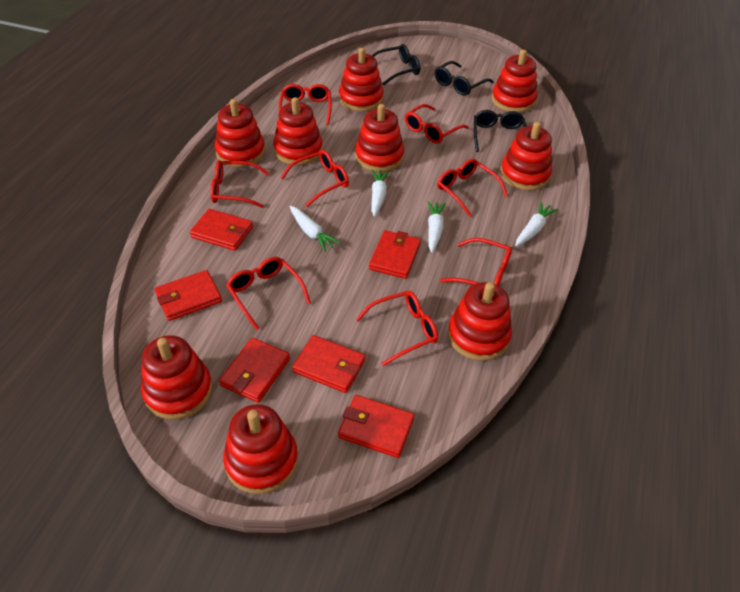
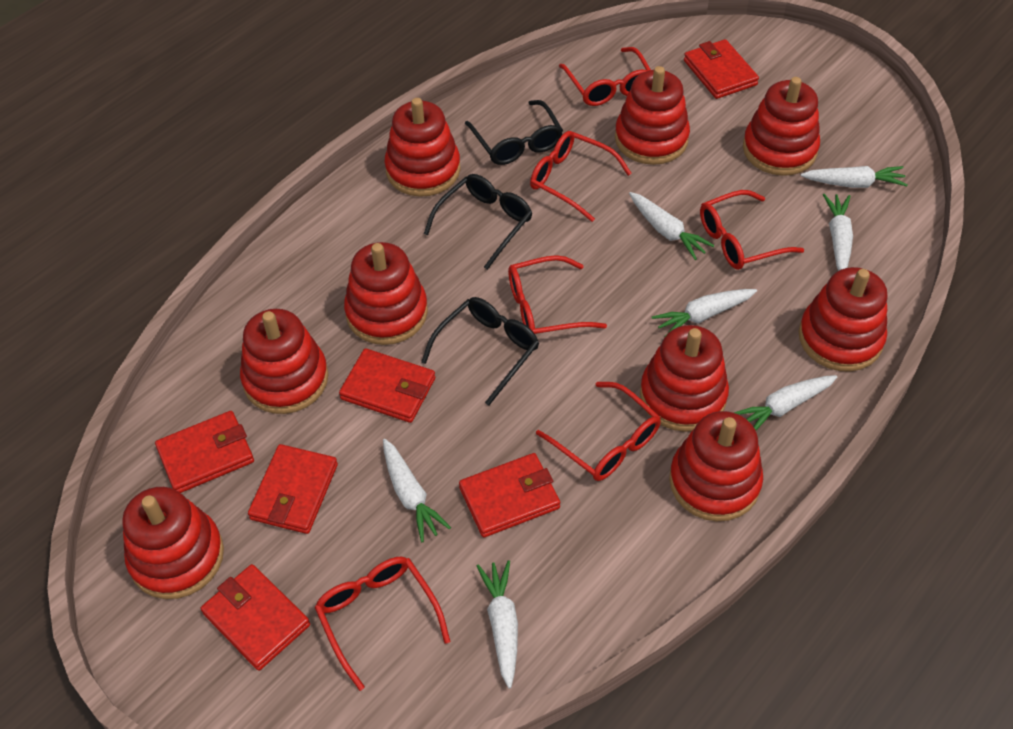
red glasses: 8 -> 6
white carrot: 4 -> 7

